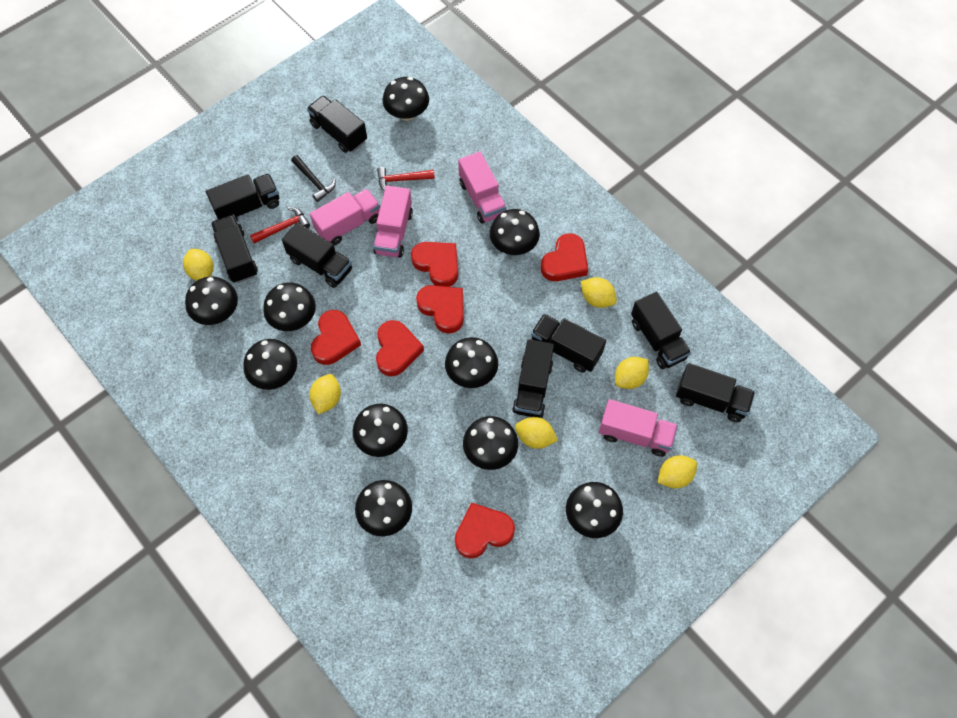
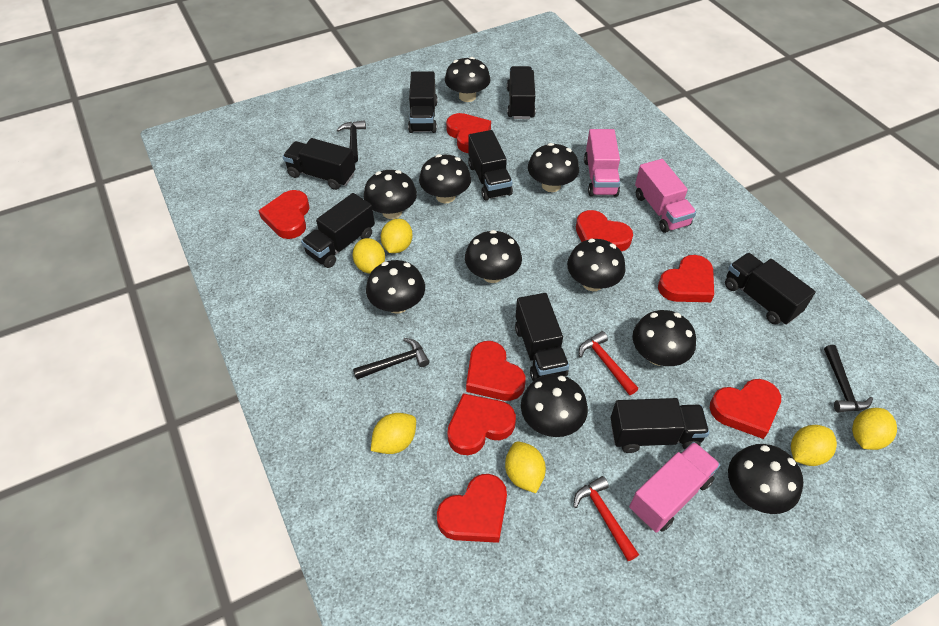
black hammer: 1 -> 3
pink truck: 4 -> 3
red heart: 6 -> 8

